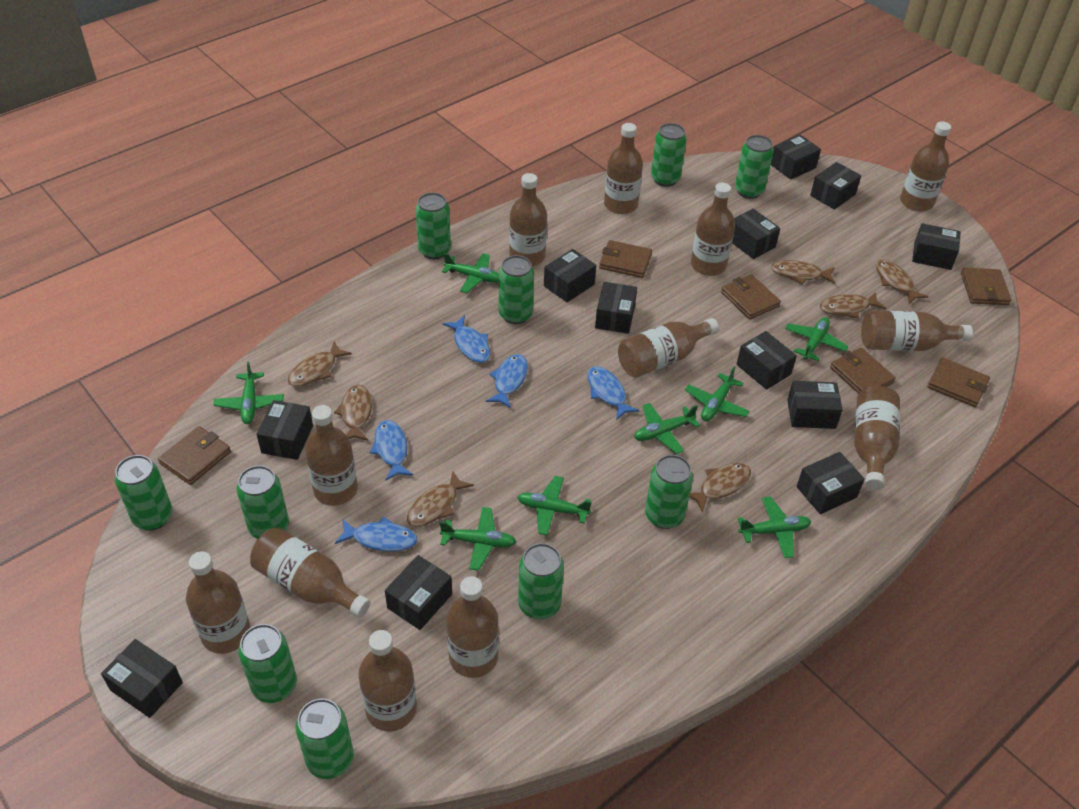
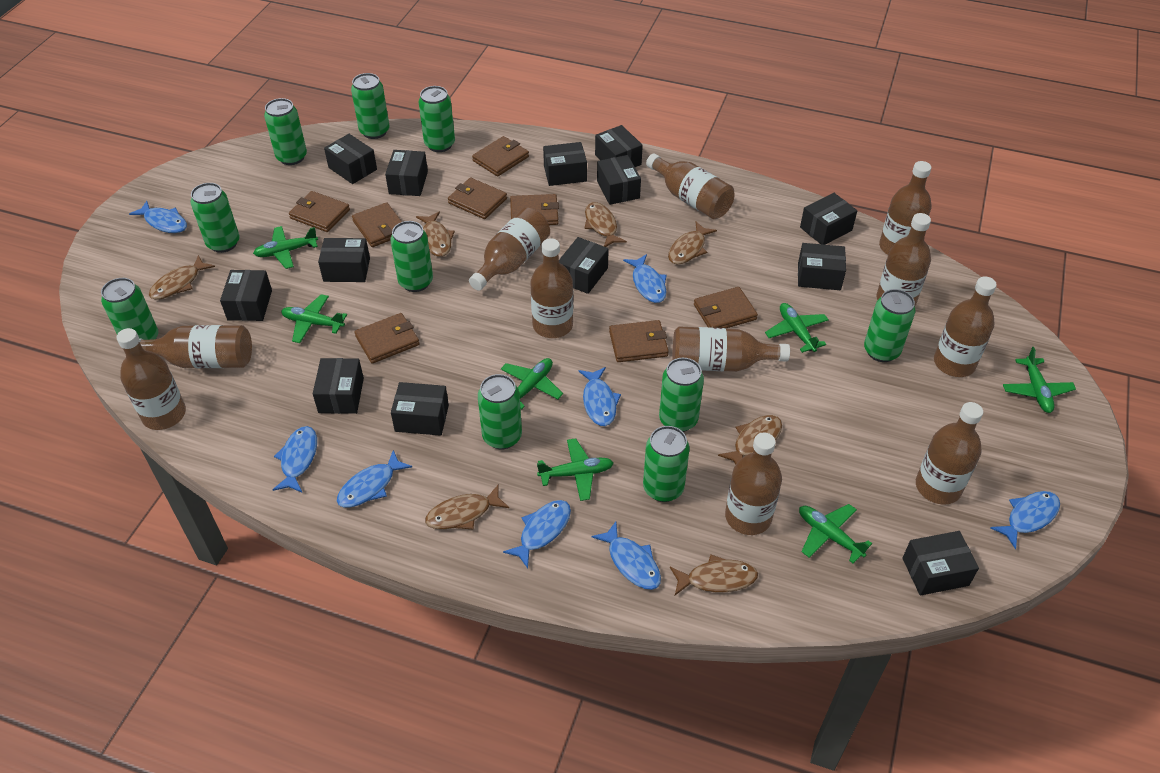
black box: 12 -> 13
blue fish: 5 -> 8
brown bottle: 12 -> 11
brown wallet: 6 -> 8
green plane: 8 -> 7

